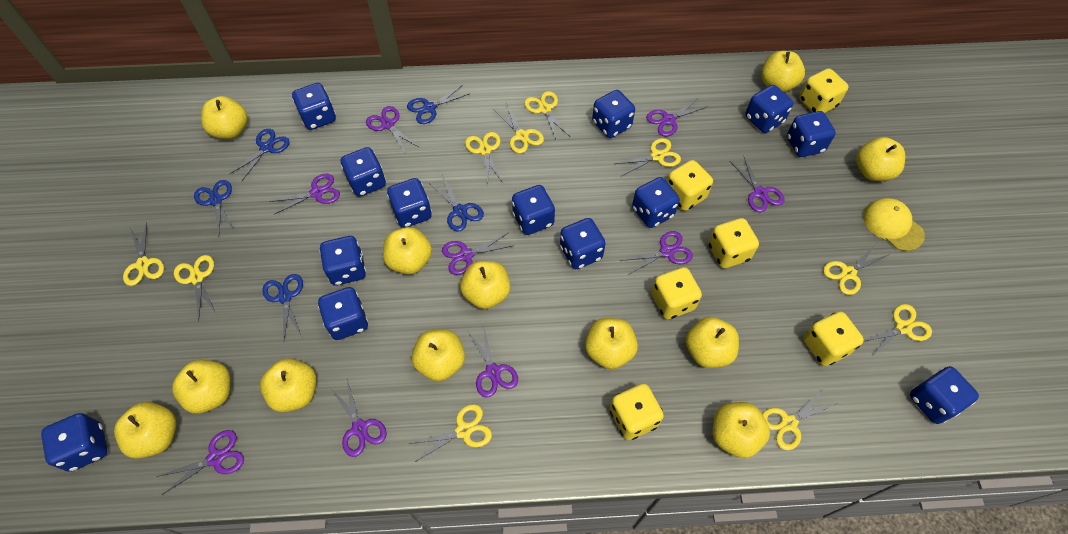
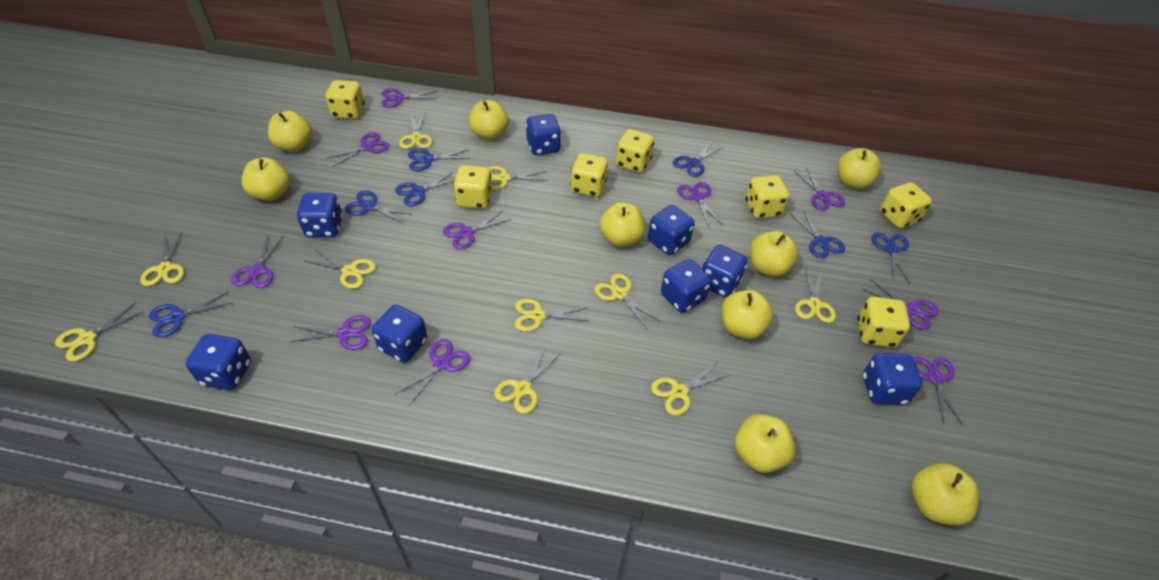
blue dice: 13 -> 8
blue scissors: 5 -> 7
purple scissors: 9 -> 10
yellow apple: 12 -> 9
yellow cap: 1 -> 0
yellow dice: 6 -> 7

